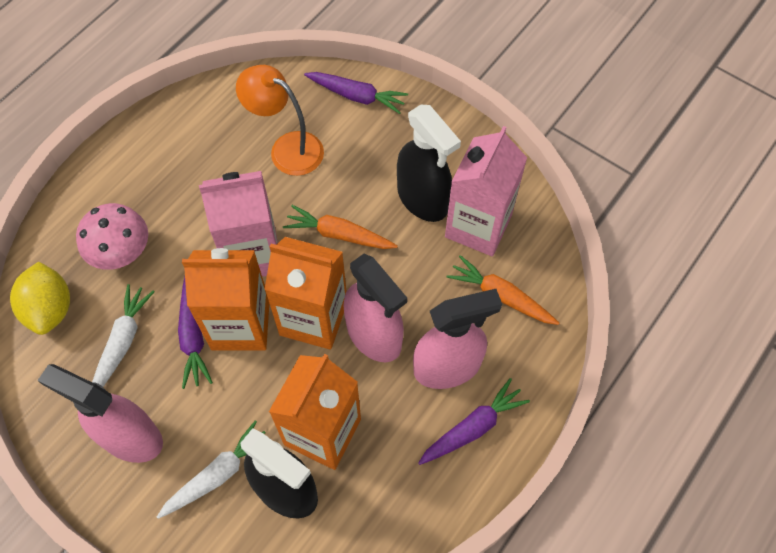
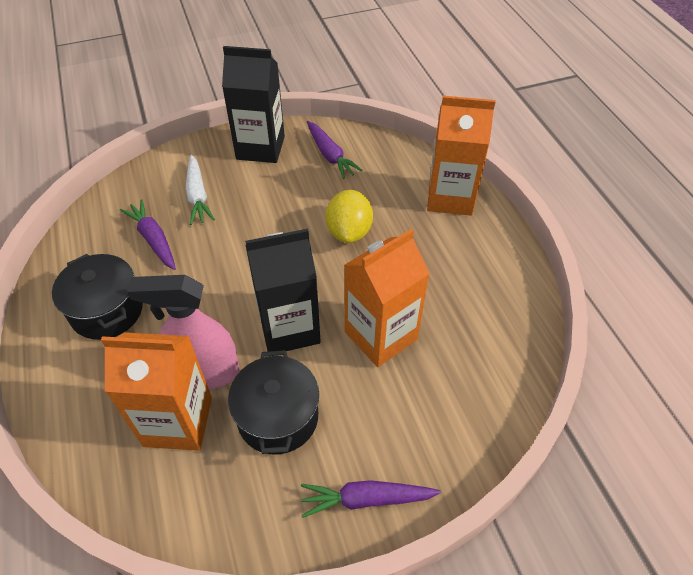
black carton: 0 -> 2
black pot: 0 -> 2
black spray bottle: 2 -> 0
orange carrot: 2 -> 0
orange lamp: 1 -> 0
pink carton: 2 -> 0
pink mushroom: 1 -> 0
pink spray bottle: 3 -> 1
white carrot: 2 -> 1

